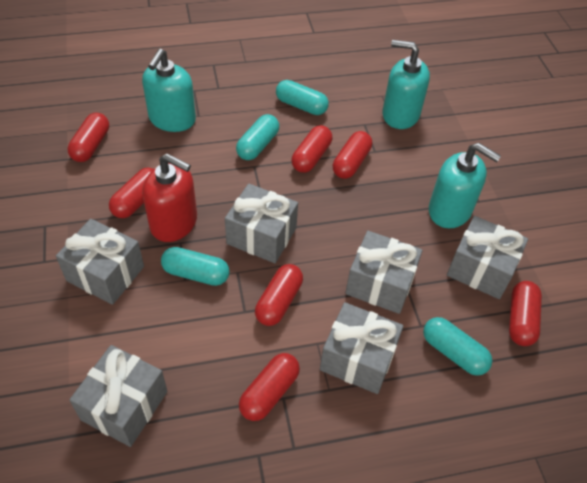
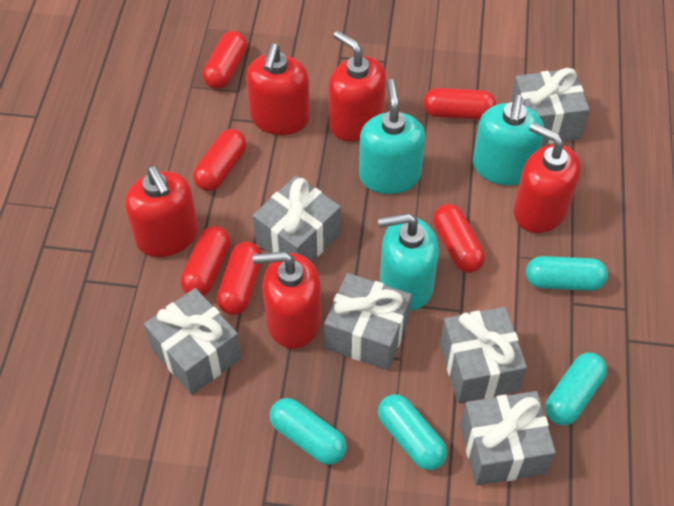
red capsule: 7 -> 6
red soap dispenser: 1 -> 5

